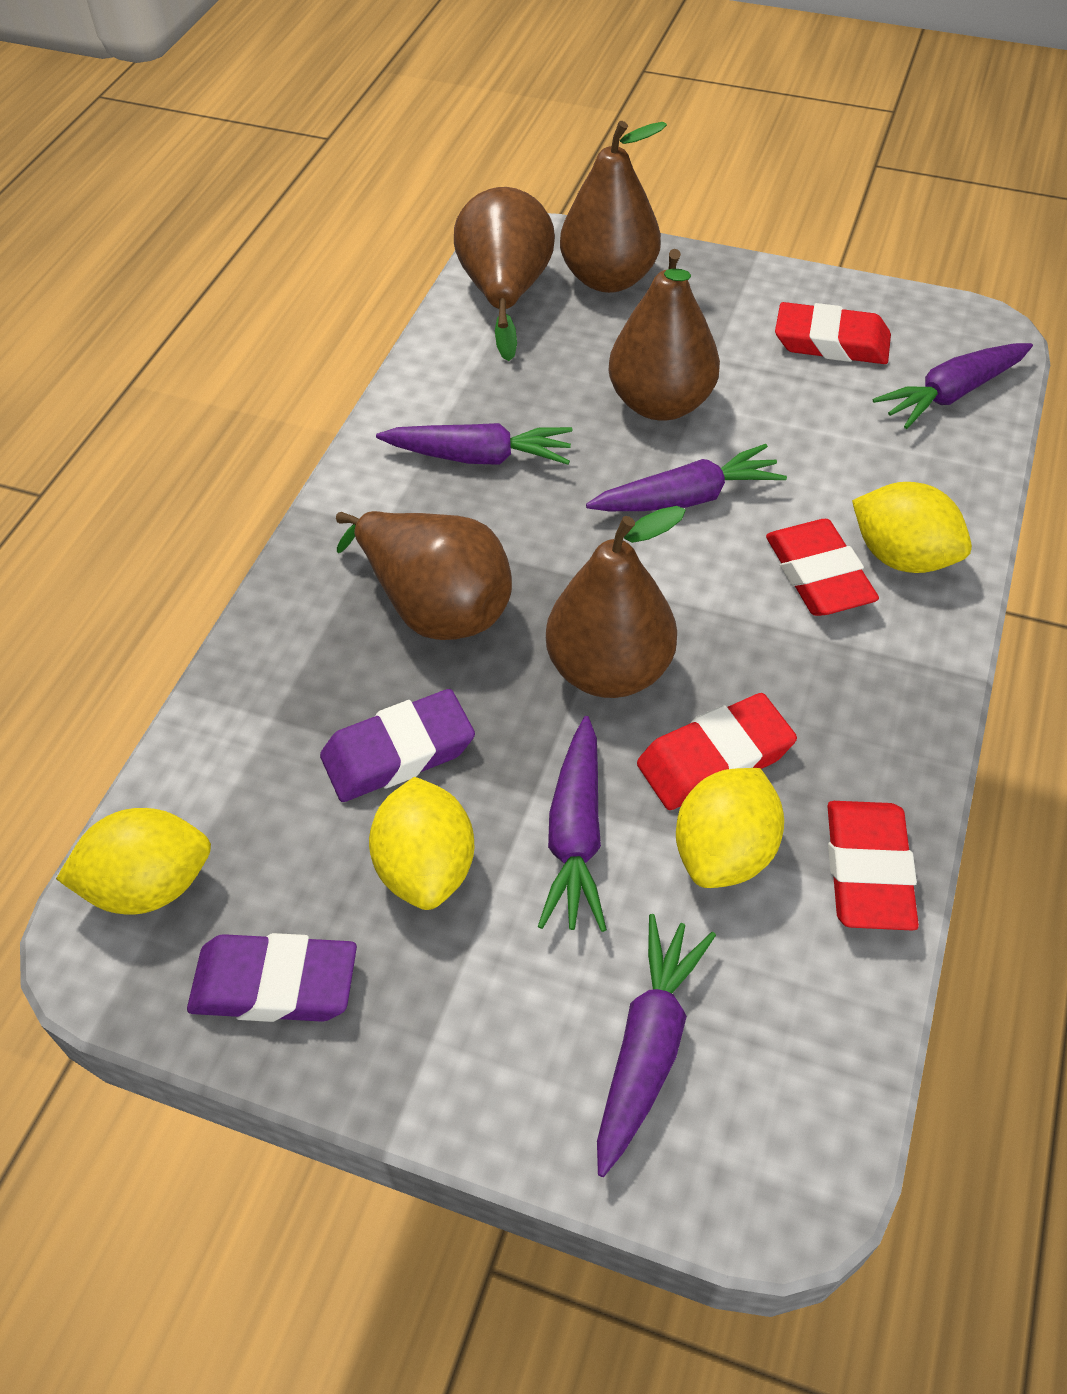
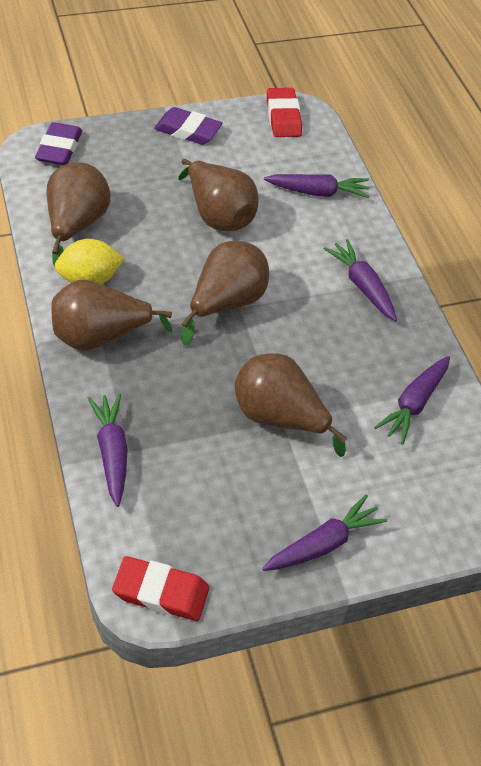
red eraser: 4 -> 2
yellow lemon: 4 -> 1

